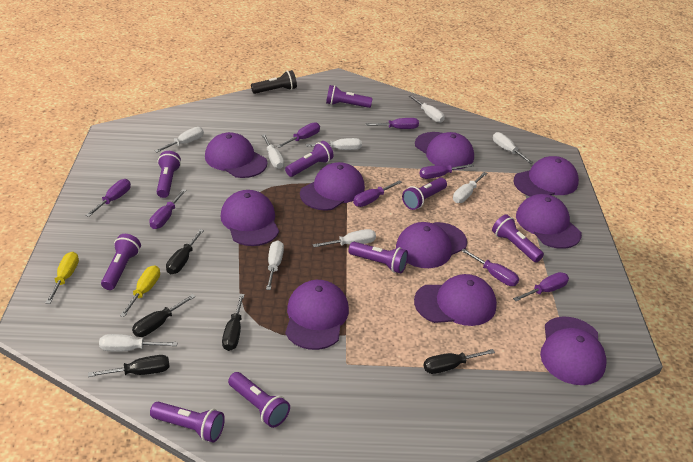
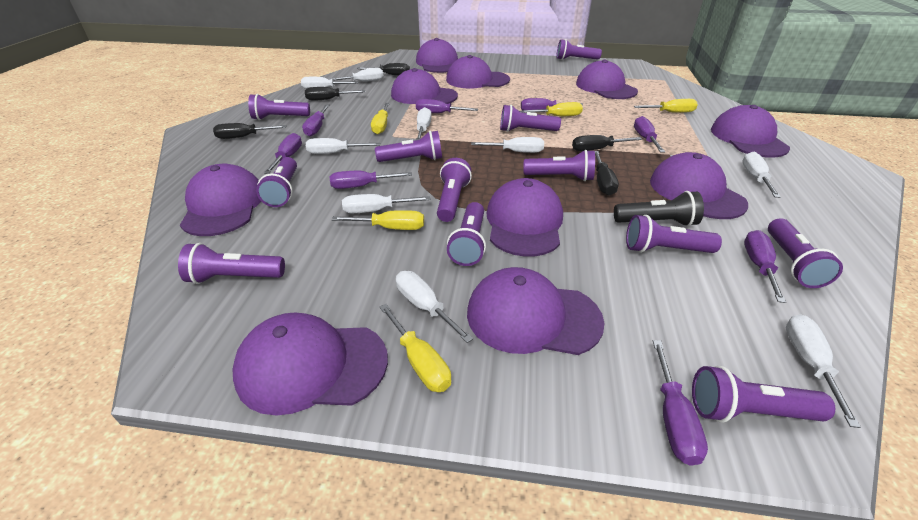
purple flashlight: 9 -> 12
yellow screwdriver: 2 -> 5

